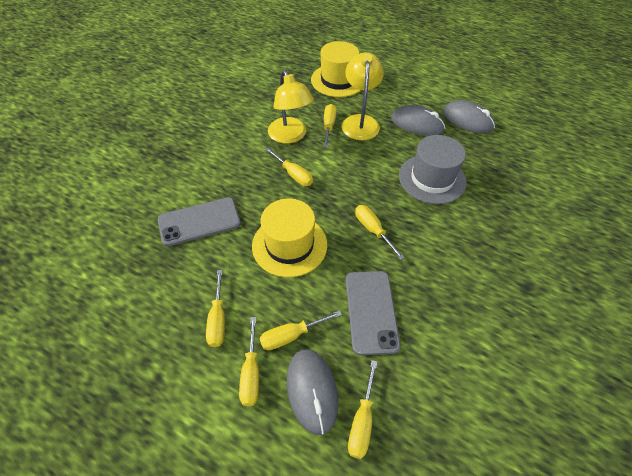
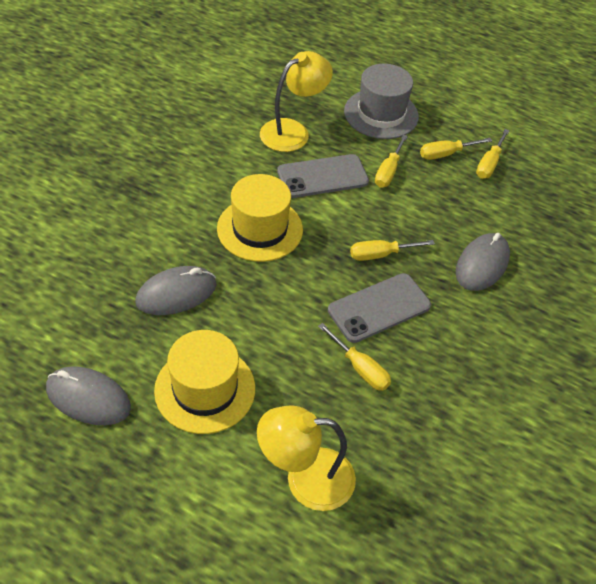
yellow screwdriver: 7 -> 5

